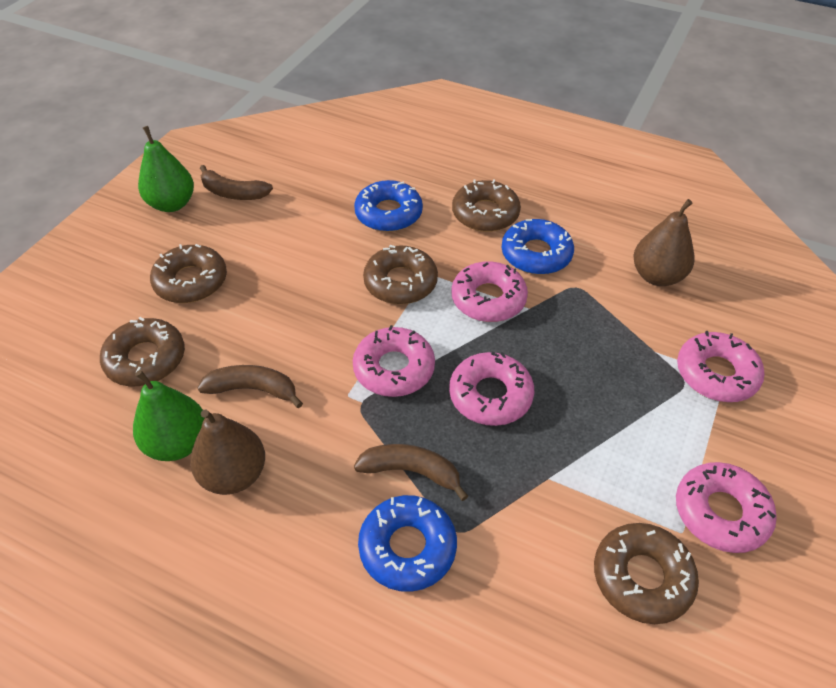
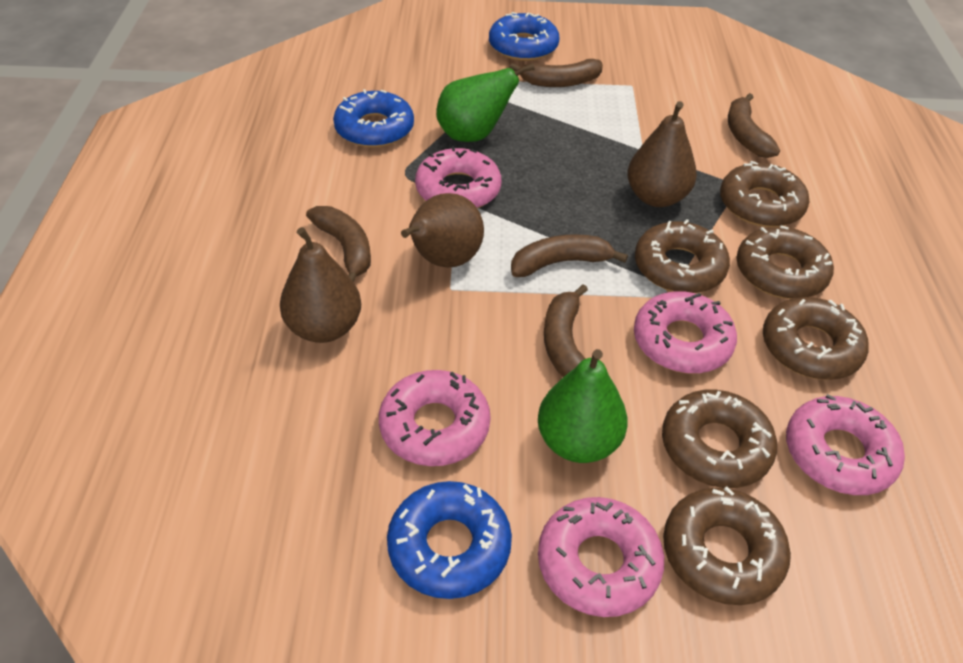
brown banana: 3 -> 5
brown donut: 5 -> 6
brown pear: 2 -> 3

